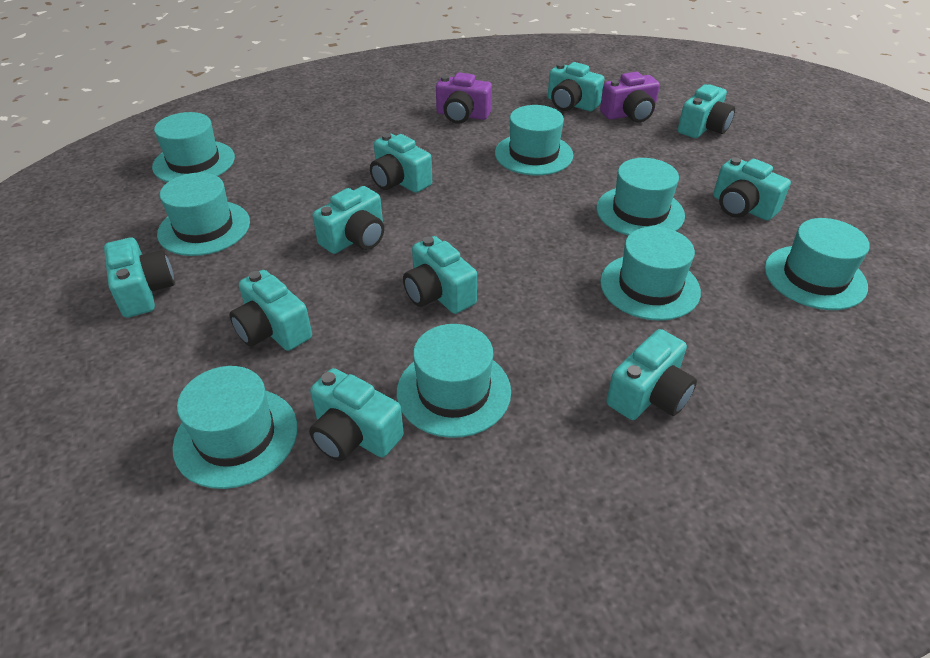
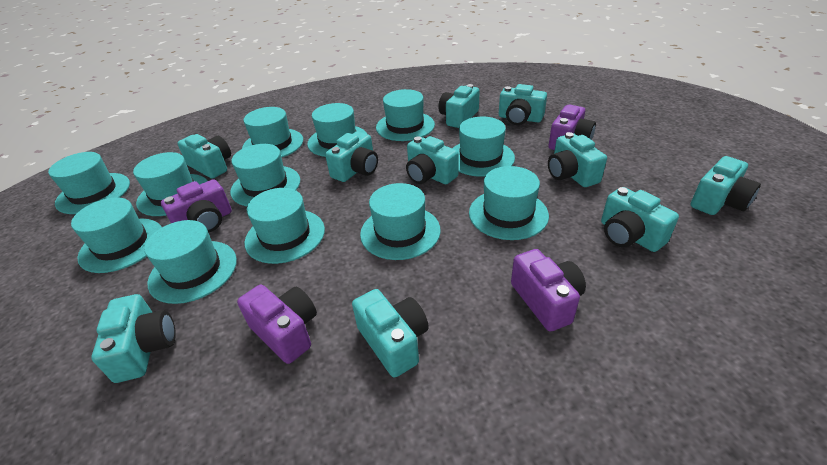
purple camera: 2 -> 4
turquoise hat: 8 -> 12

